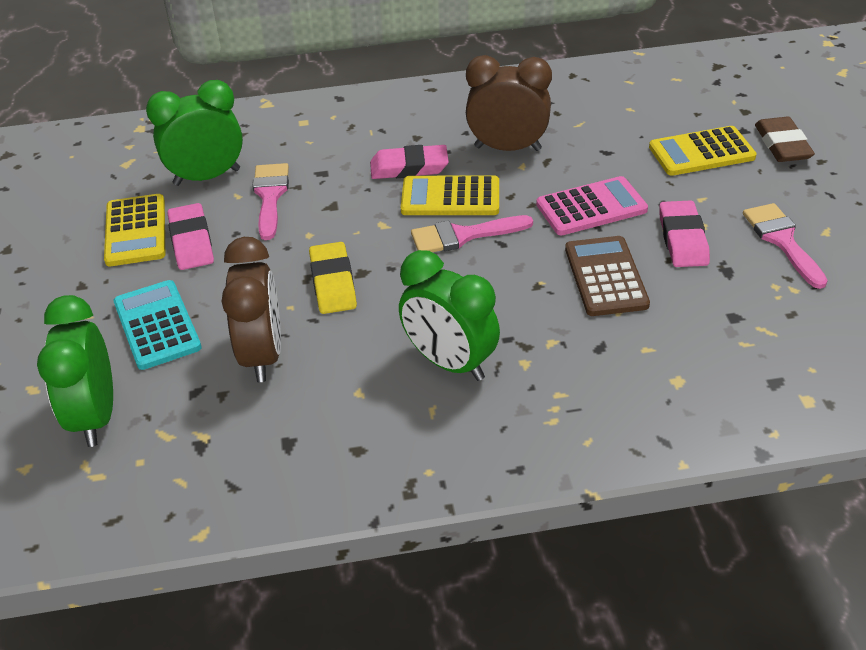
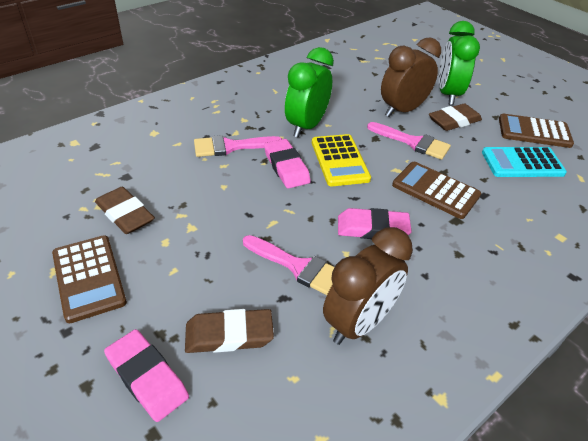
brown calculator: 1 -> 3
brown eraser: 1 -> 3
green clock: 3 -> 2
pink calculator: 1 -> 0
yellow calculator: 3 -> 1
yellow eraser: 1 -> 0

